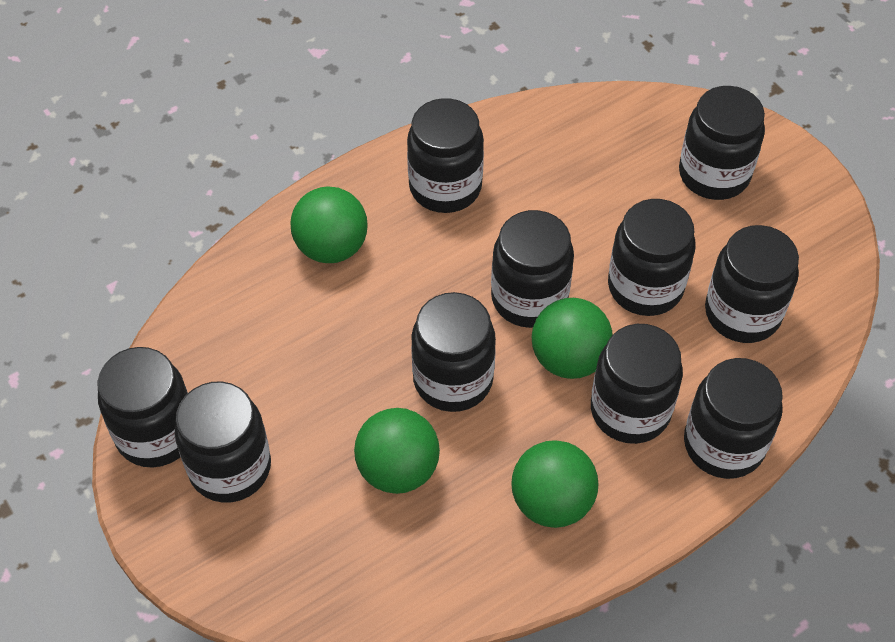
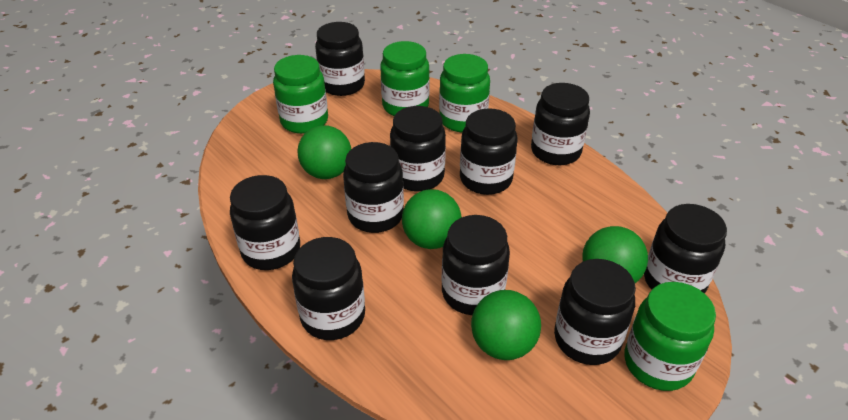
green jar: 0 -> 4

